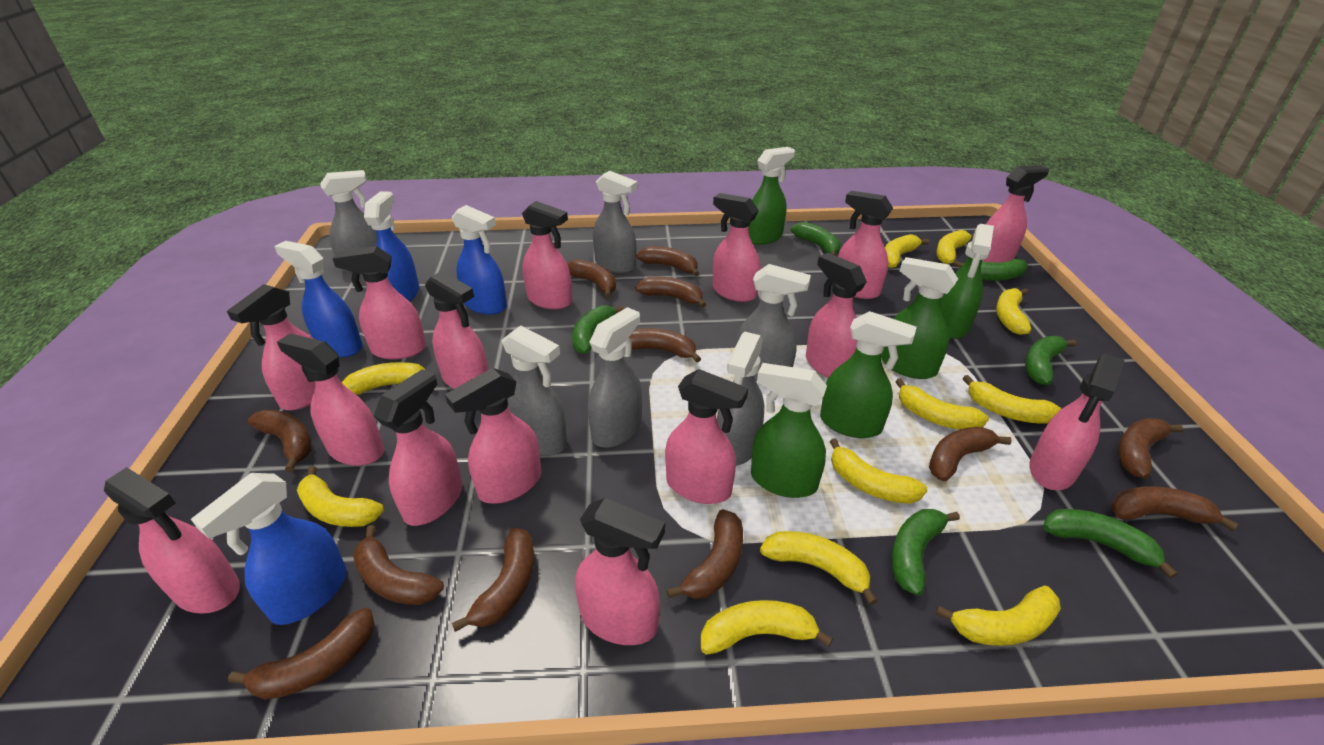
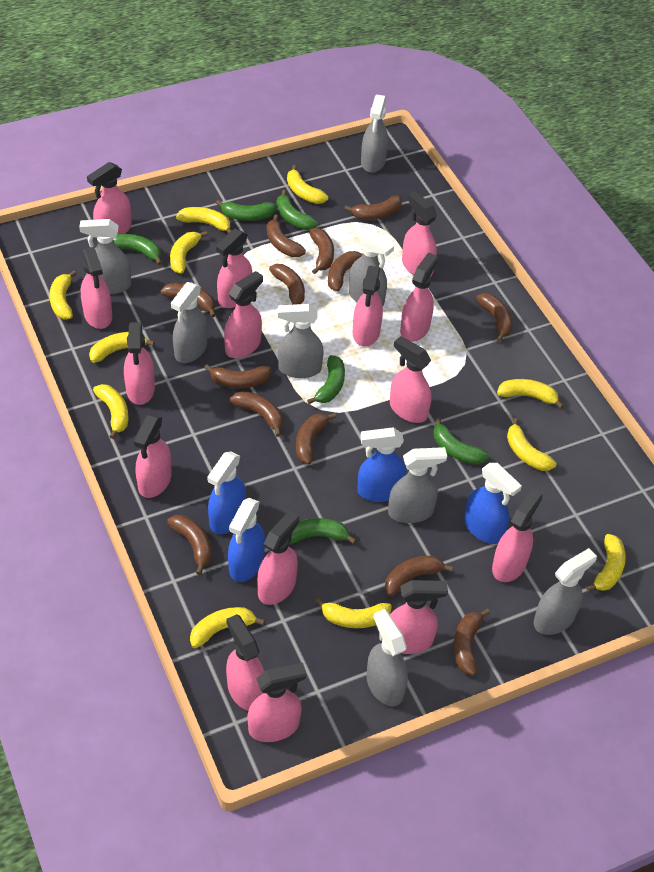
brown banana: 12 -> 13
green spray bottle: 5 -> 0
grey spray bottle: 6 -> 8

